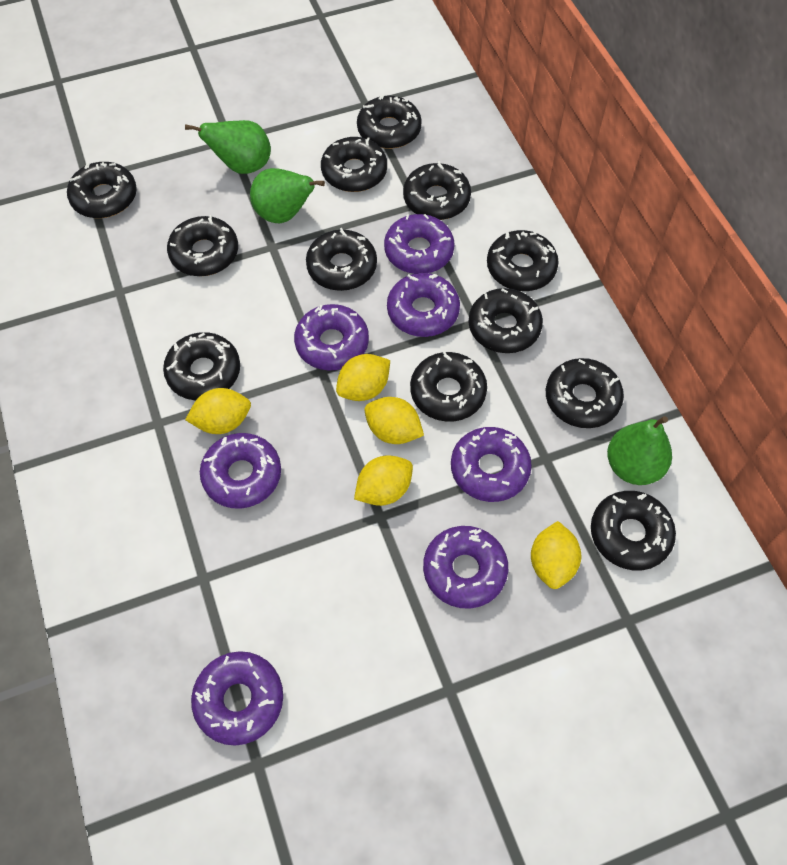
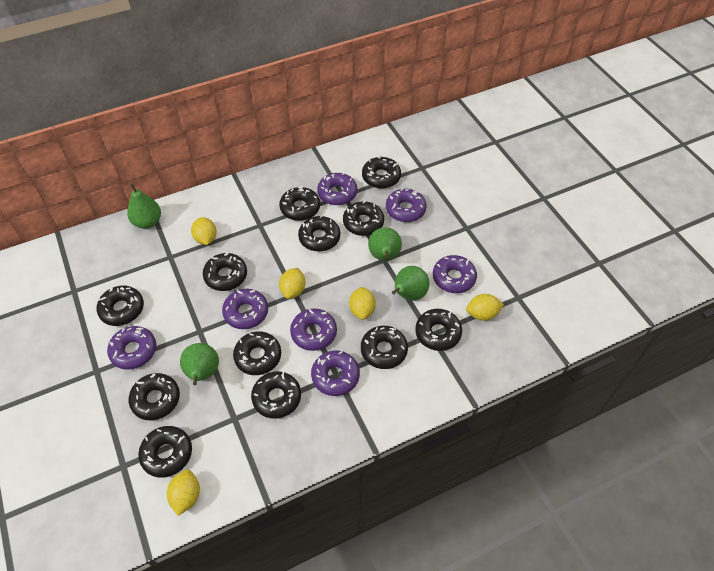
green pear: 3 -> 4

